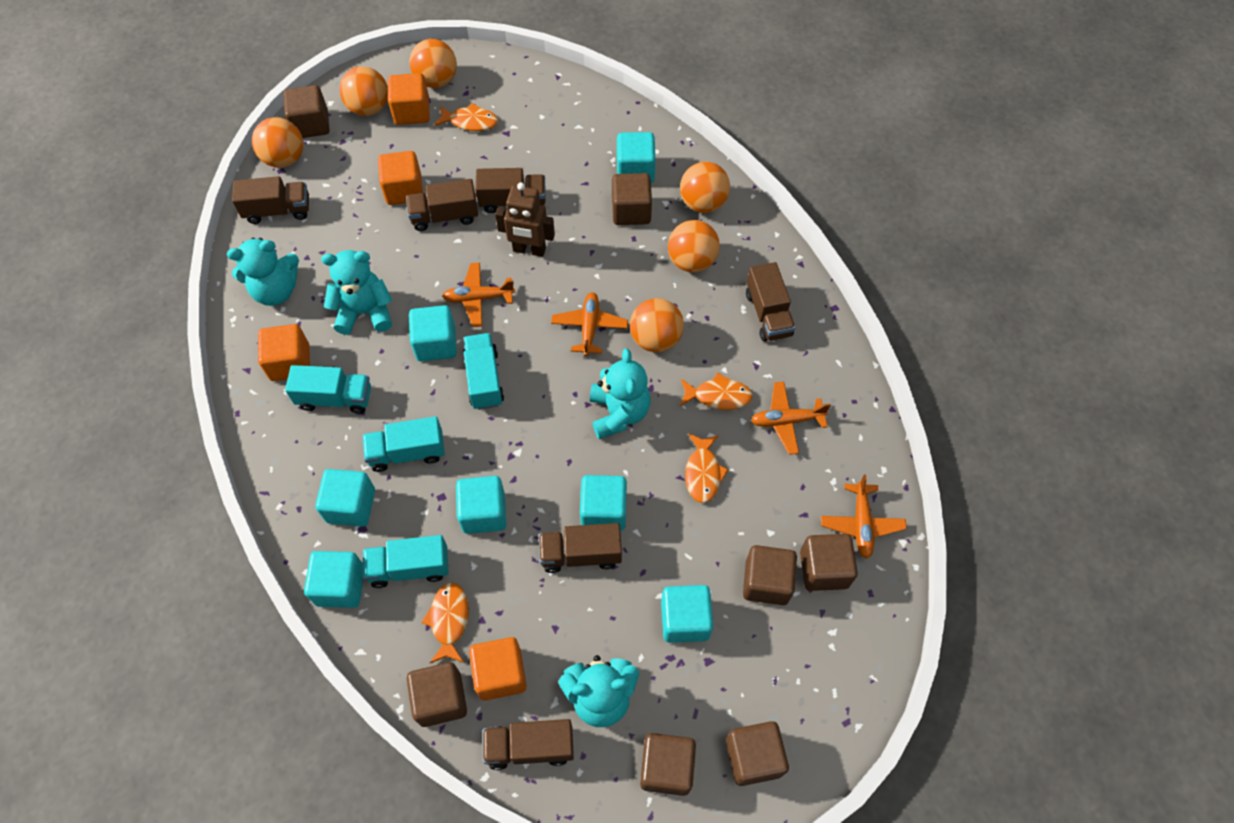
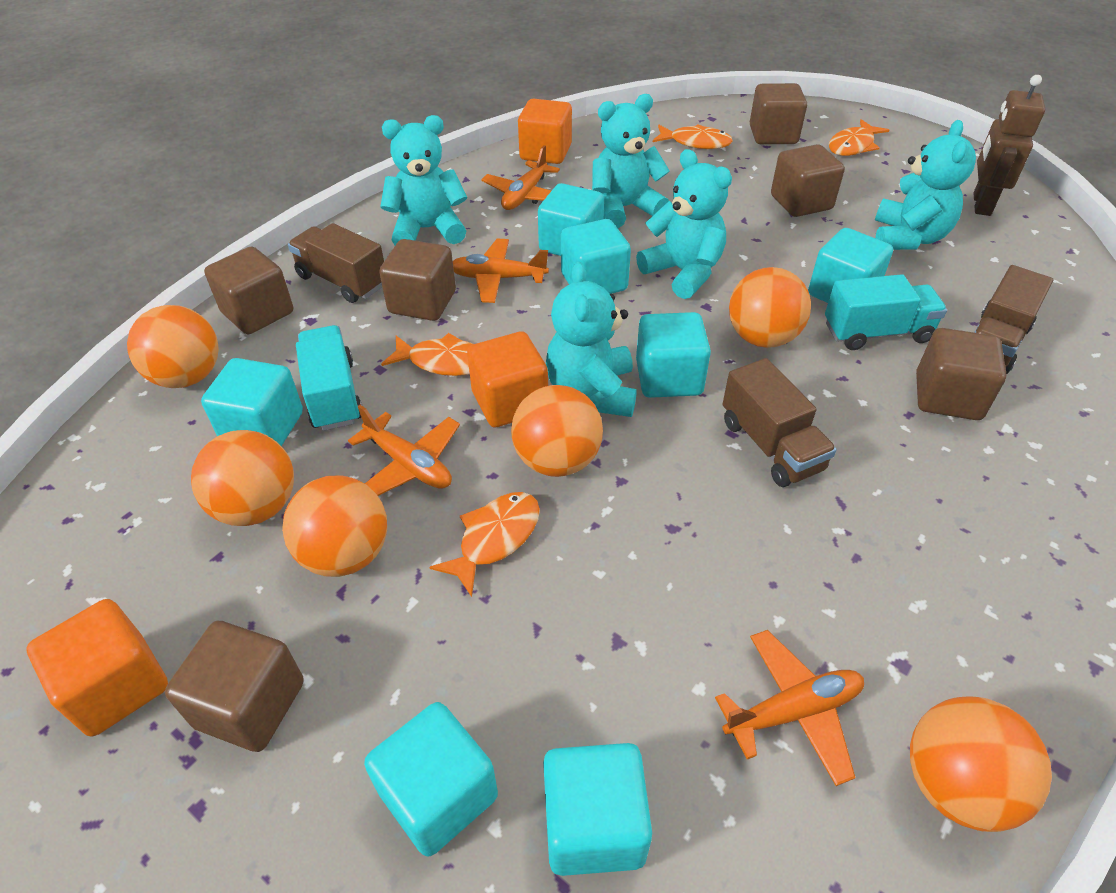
brown cube: 7 -> 6
brown truck: 6 -> 3
orange cube: 4 -> 3
turquoise teddy bear: 4 -> 5
turquoise truck: 4 -> 2

